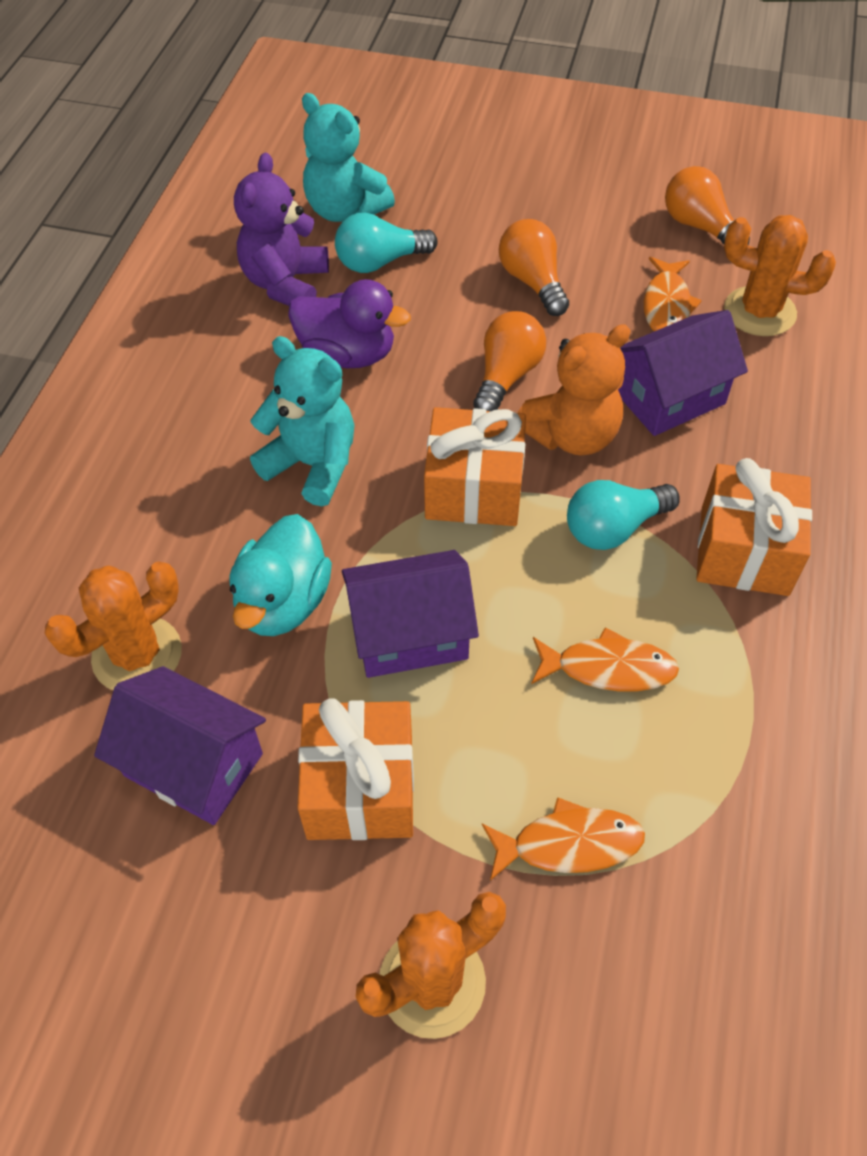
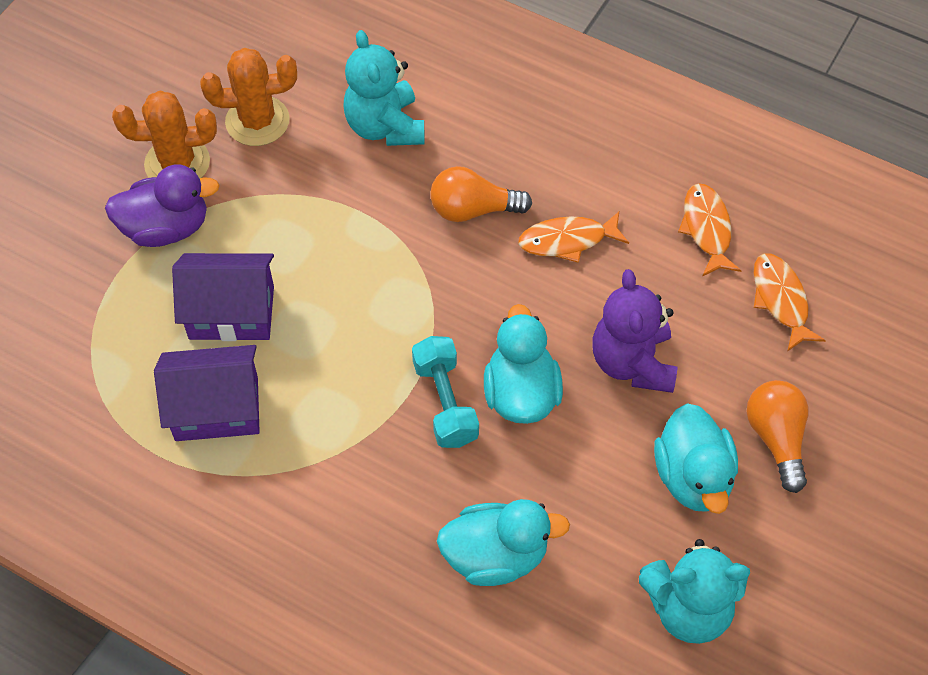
orange cactus: 3 -> 2
orange gift: 3 -> 0
orange light bulb: 3 -> 2
orange teddy bear: 1 -> 0
purple house: 3 -> 2
turquoise duck: 1 -> 3
turquoise dumbbell: 0 -> 1
turquoise light bulb: 2 -> 0

